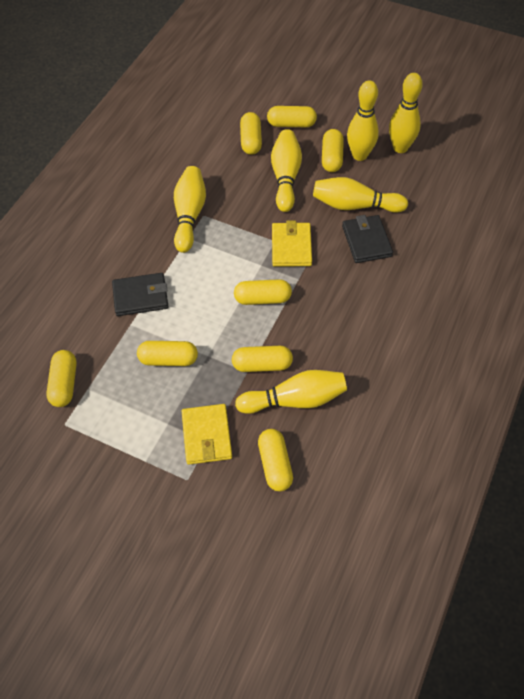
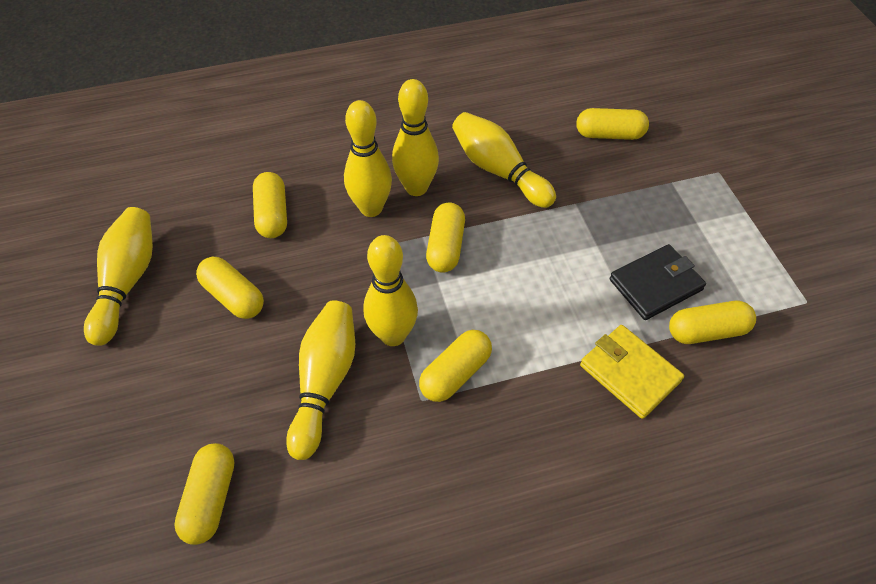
black wallet: 2 -> 1
yellow capsule: 8 -> 7
yellow wallet: 2 -> 1

